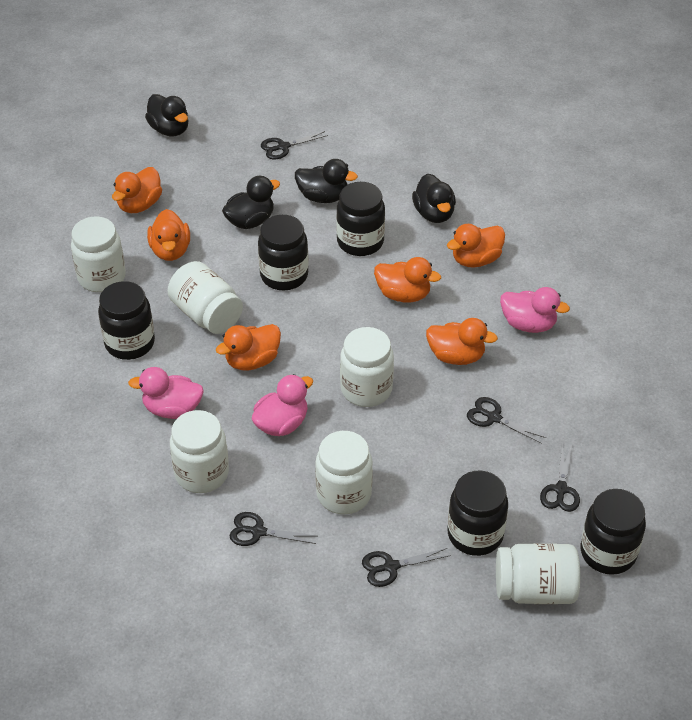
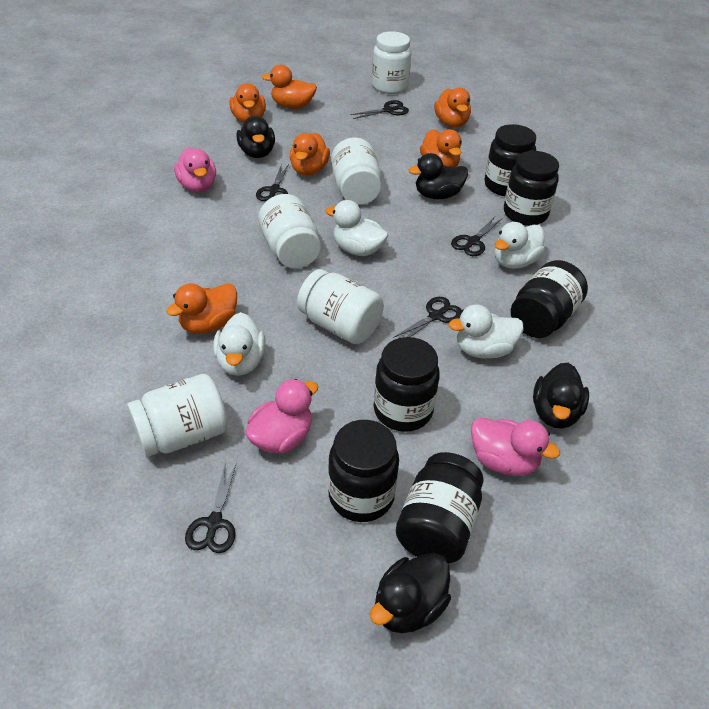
black jar: 5 -> 6
white duck: 0 -> 4
white jar: 6 -> 5

